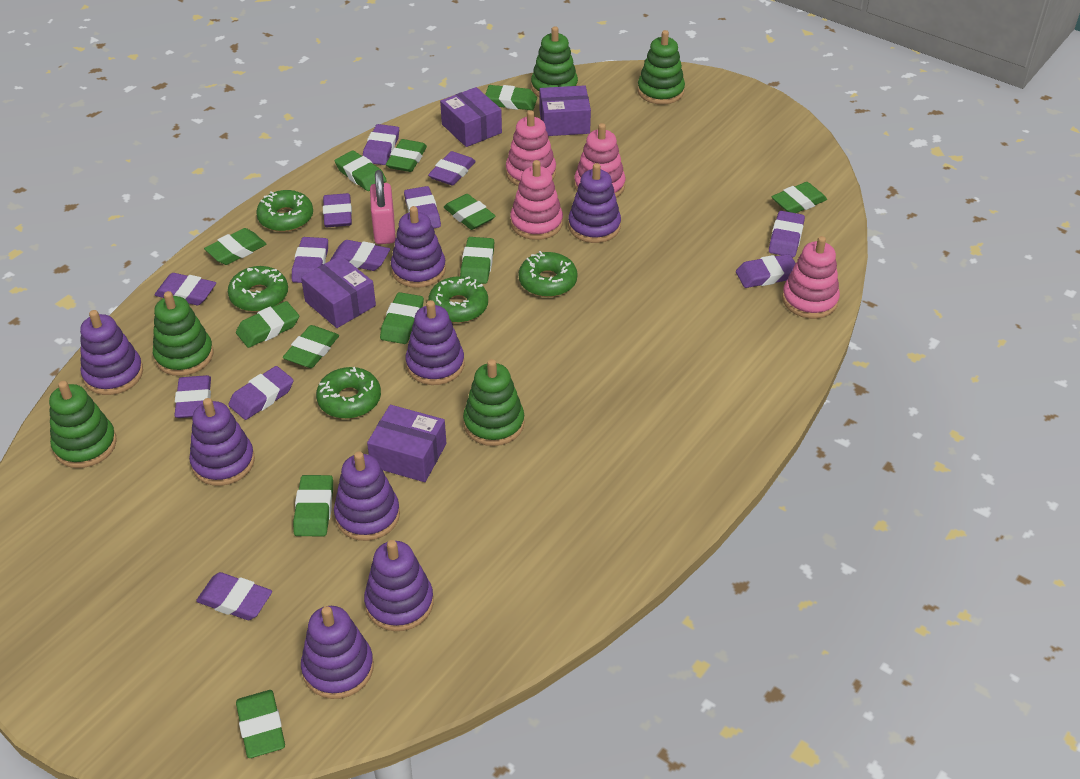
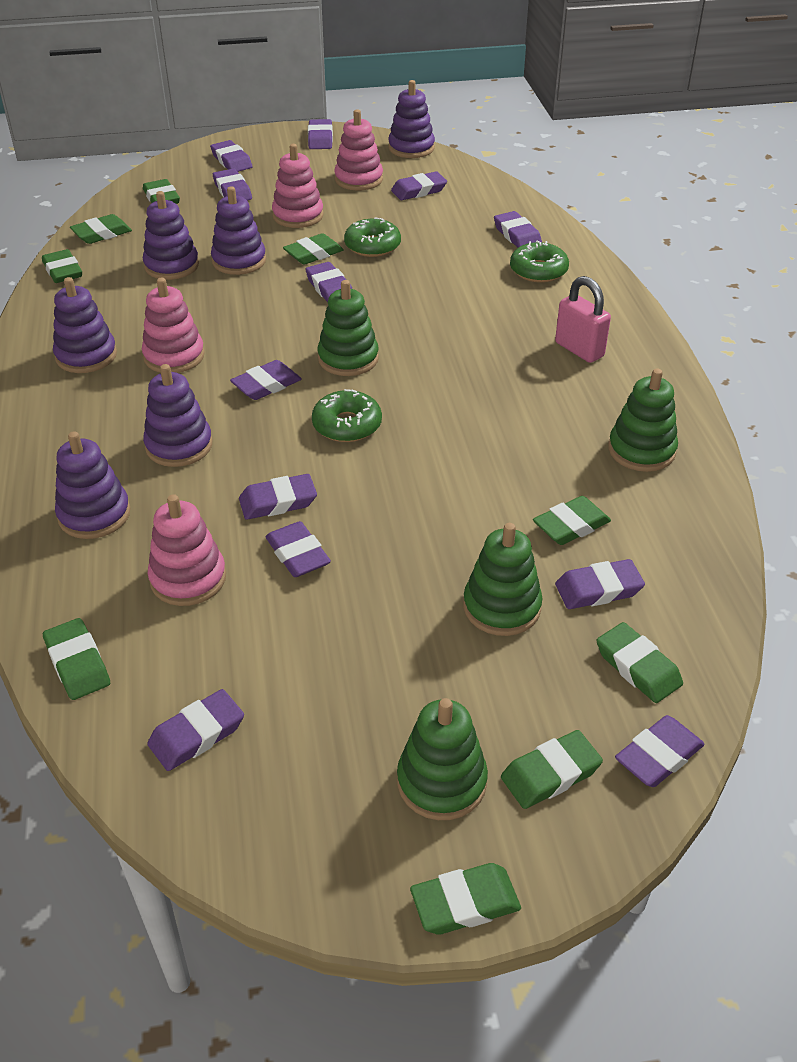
green donut: 5 -> 3
green eraser: 12 -> 9
green stacking toy: 5 -> 4
purple box: 4 -> 0
purple stacking toy: 8 -> 6

